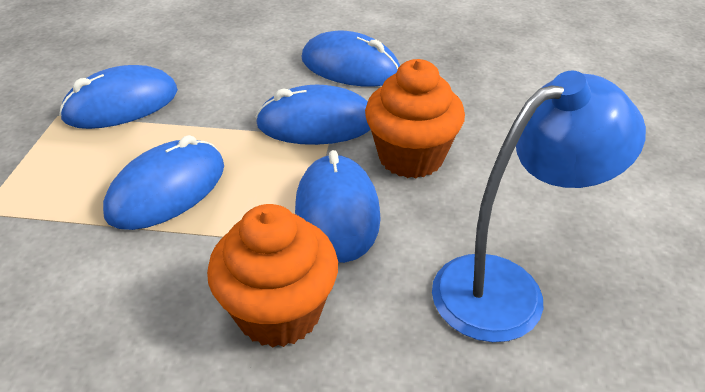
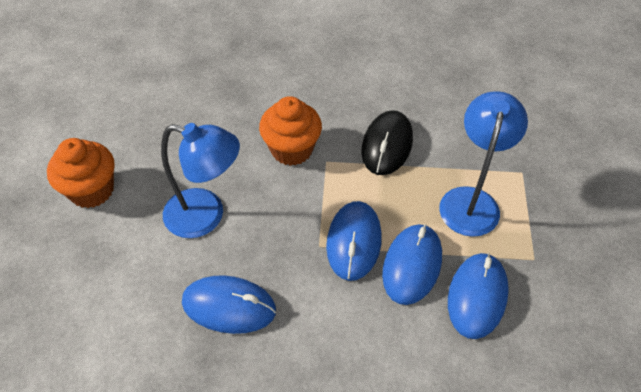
black mouse: 0 -> 1
blue lamp: 1 -> 2
blue mouse: 5 -> 4

